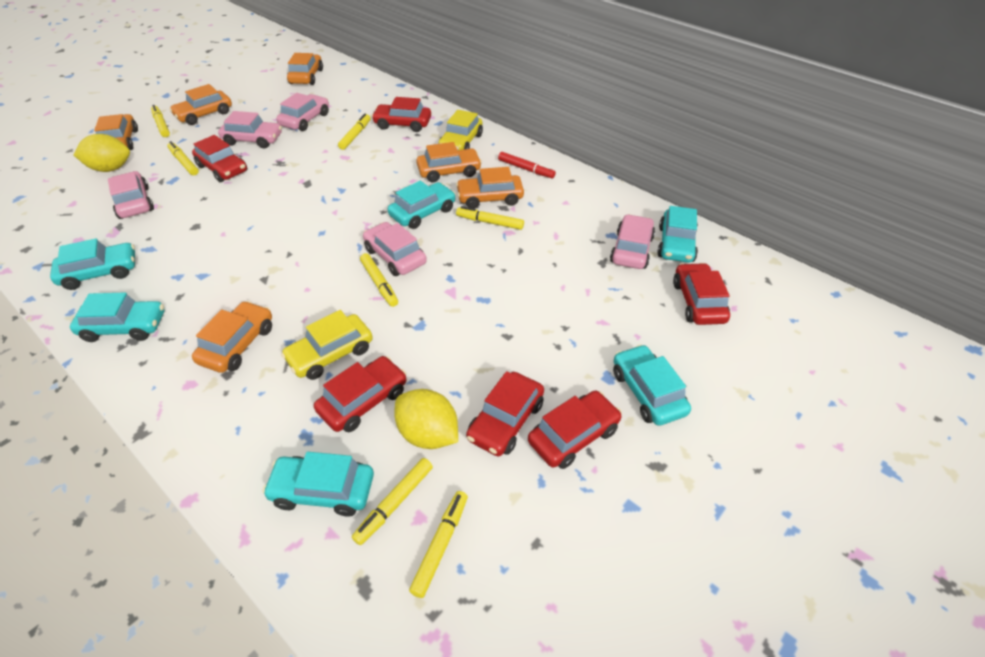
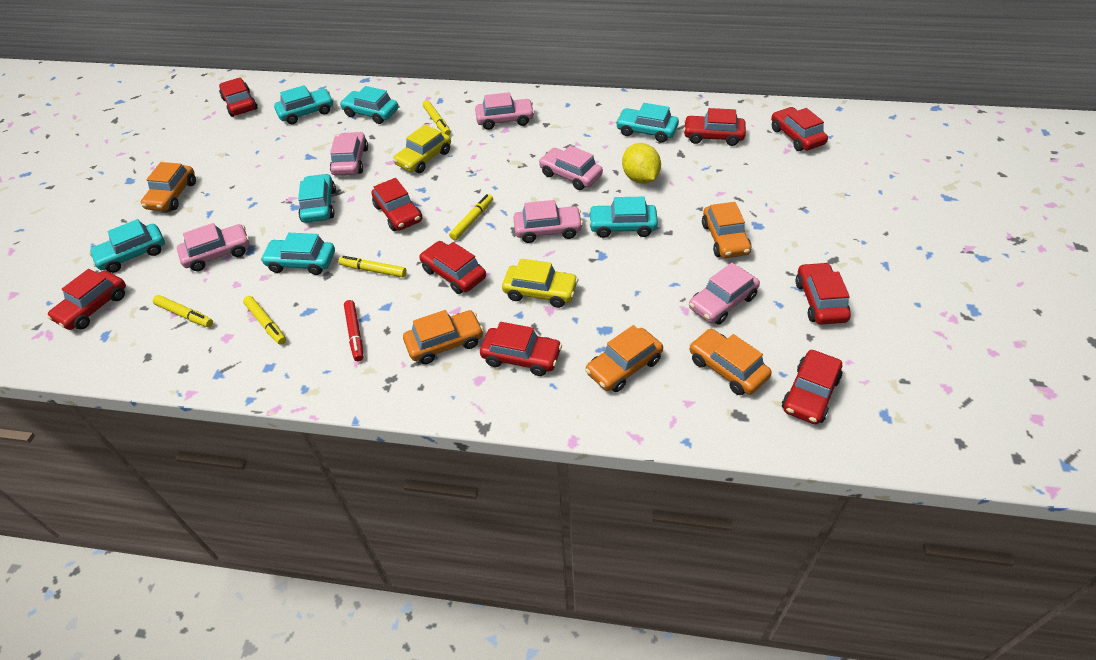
orange car: 6 -> 5
pink car: 5 -> 6
red car: 6 -> 9
turquoise car: 6 -> 7
yellow lemon: 2 -> 1
yellow marker: 7 -> 5

